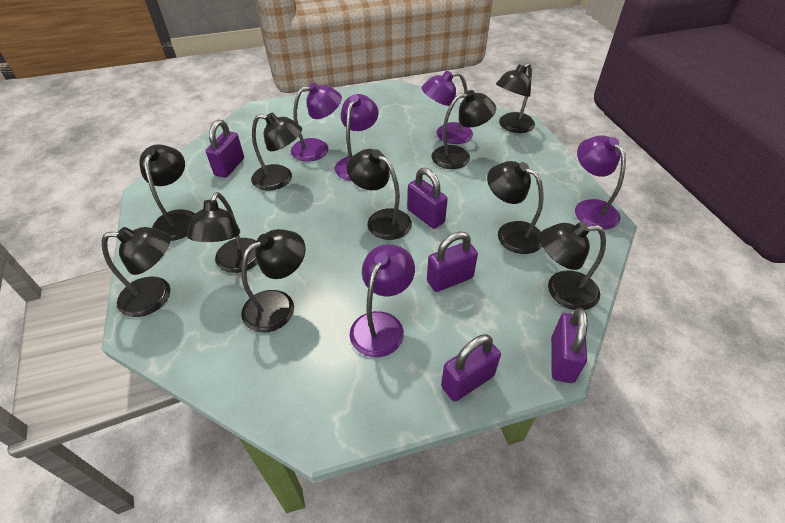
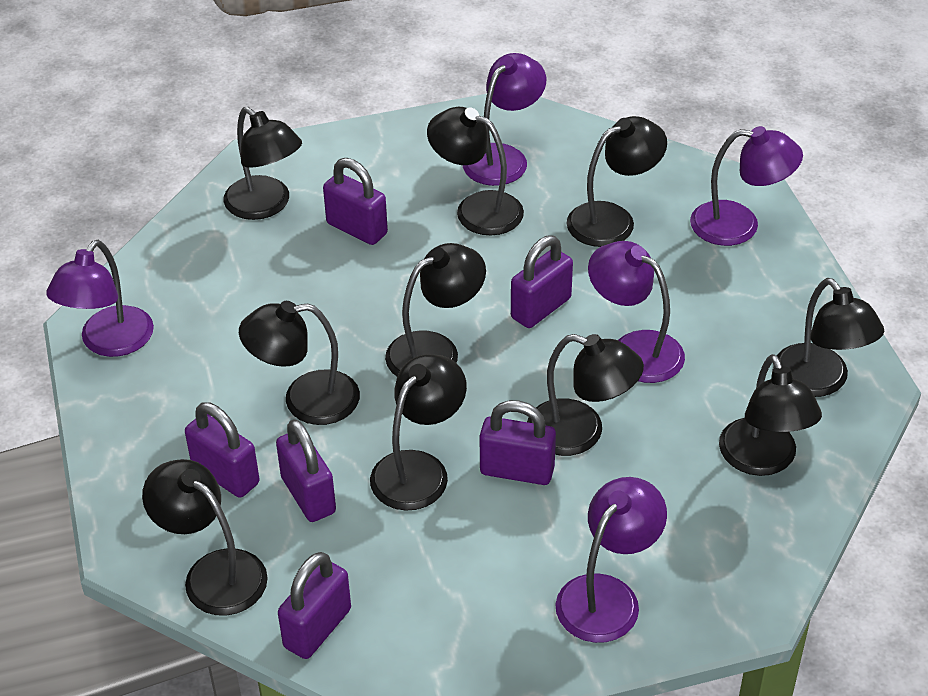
purple padlock: 5 -> 6

